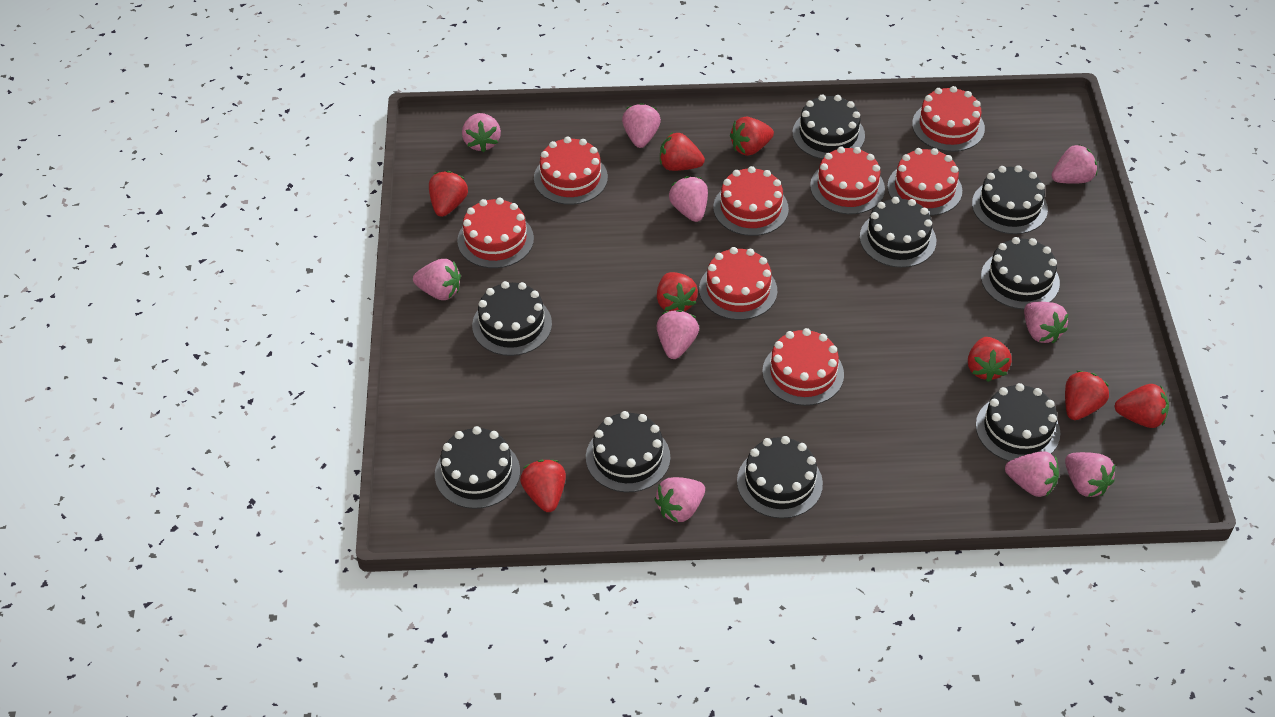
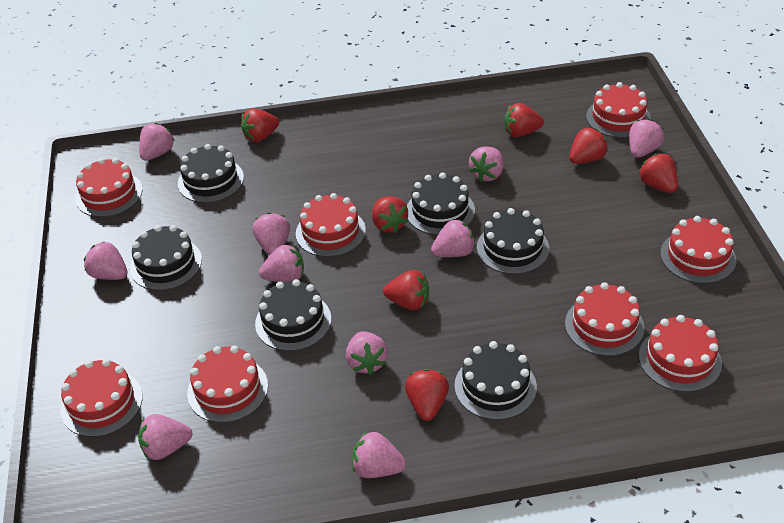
black cake: 9 -> 6
red strawberry: 8 -> 7

